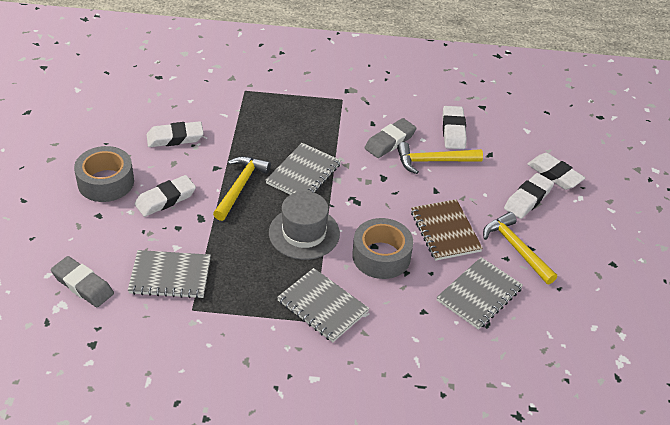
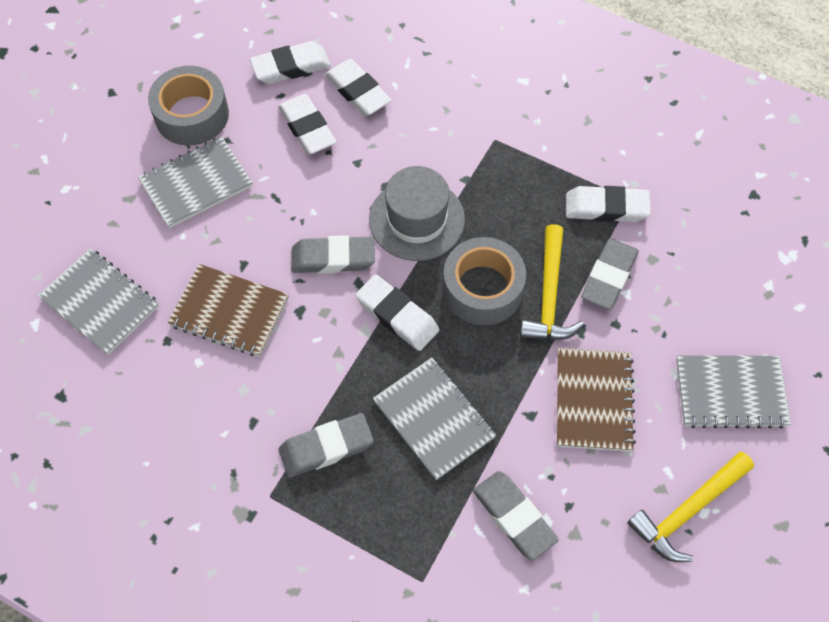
brown notebook: 1 -> 2
grey eraser: 2 -> 4
yellow hammer: 3 -> 2

